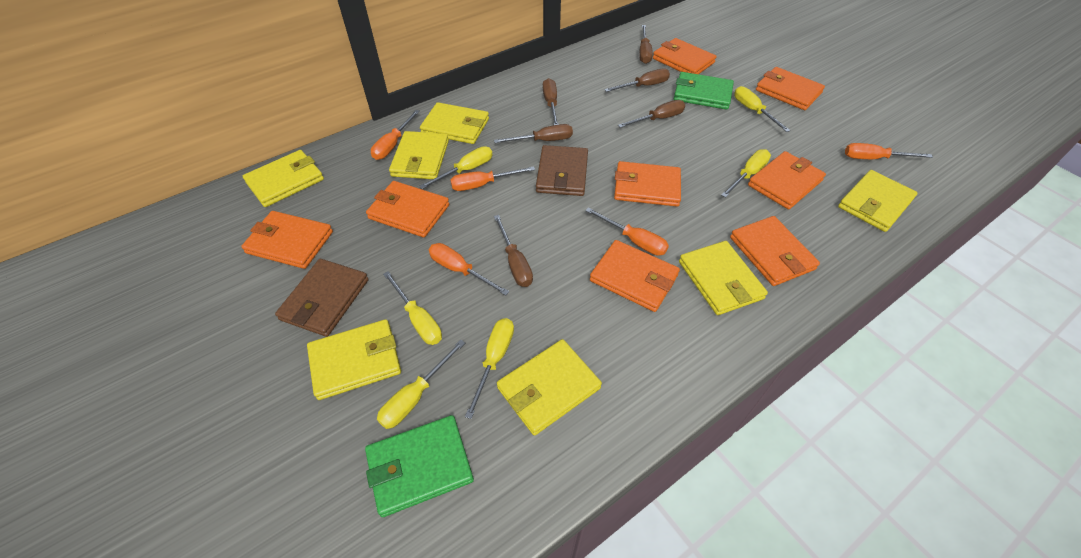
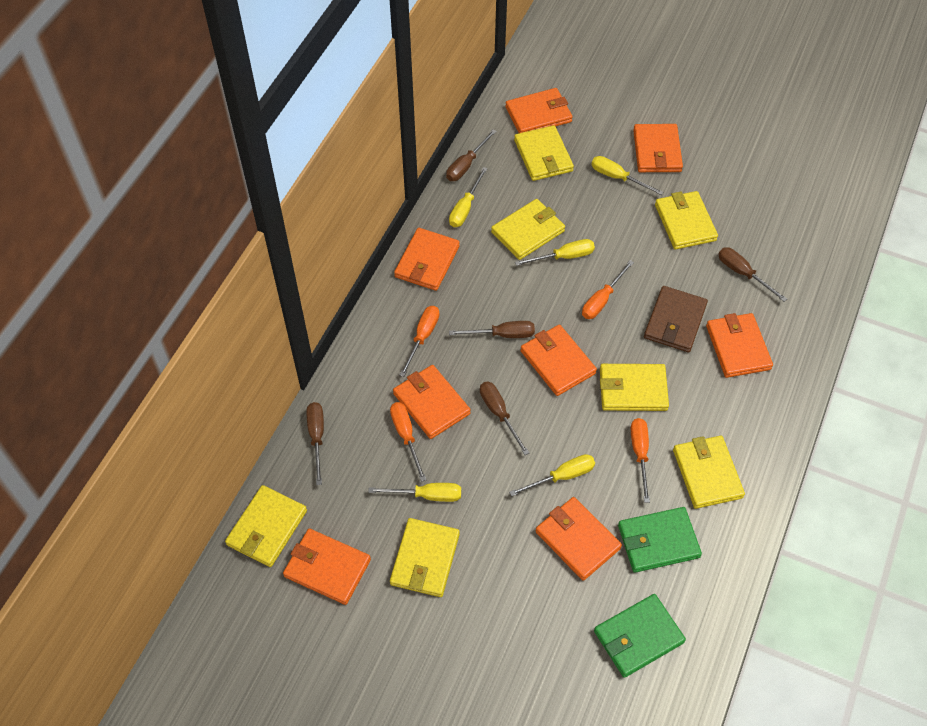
brown screwdriver: 6 -> 5
brown wallet: 2 -> 1
orange screwdriver: 5 -> 4
yellow screwdriver: 6 -> 5

